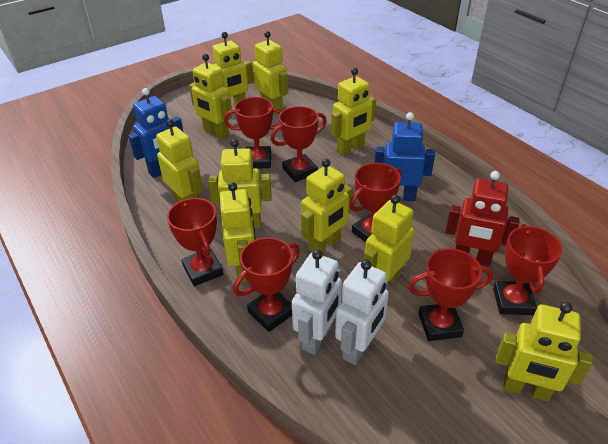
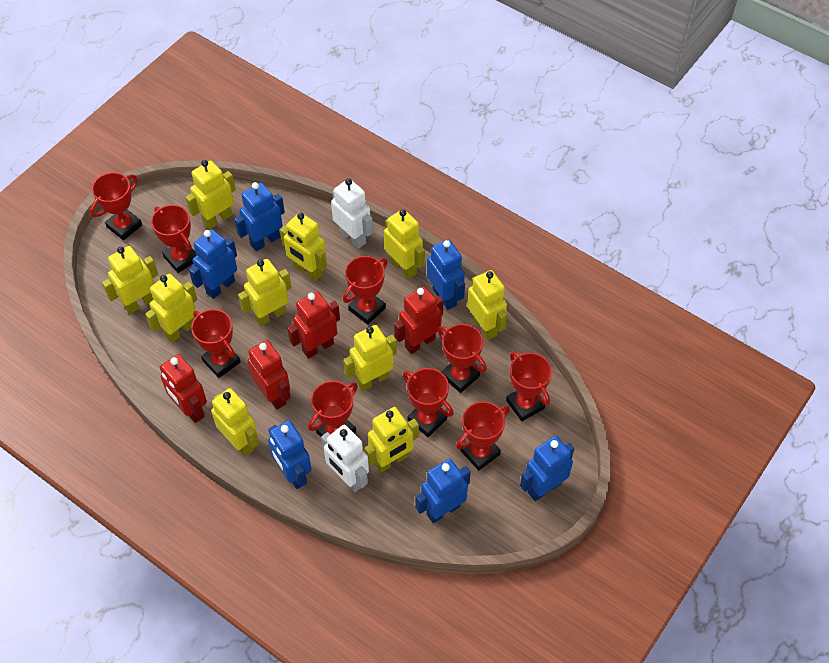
blue robot: 2 -> 6
red robot: 1 -> 4
red trophy: 7 -> 9

